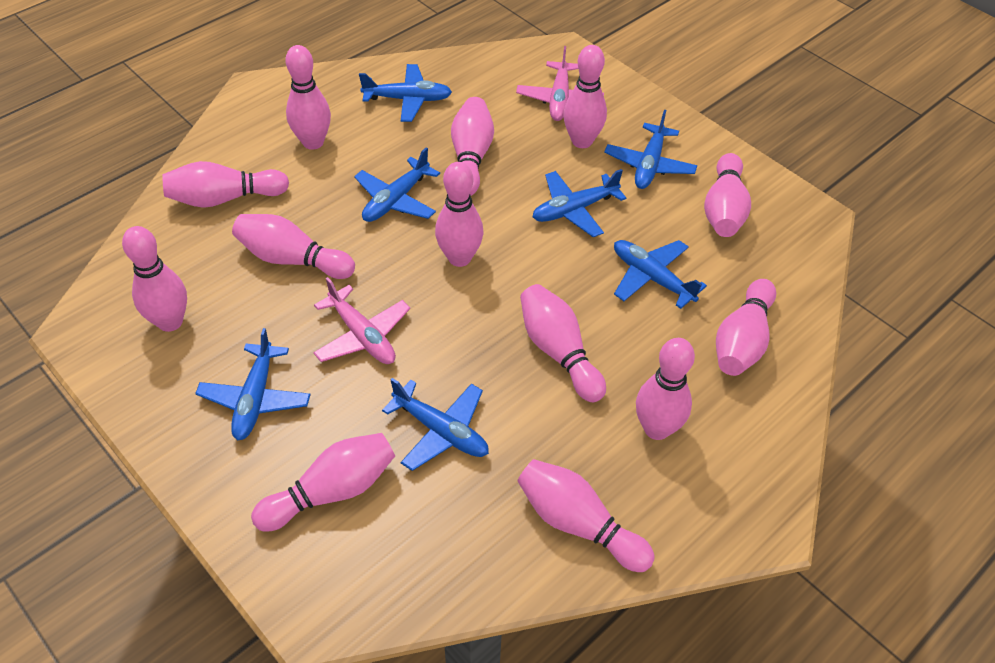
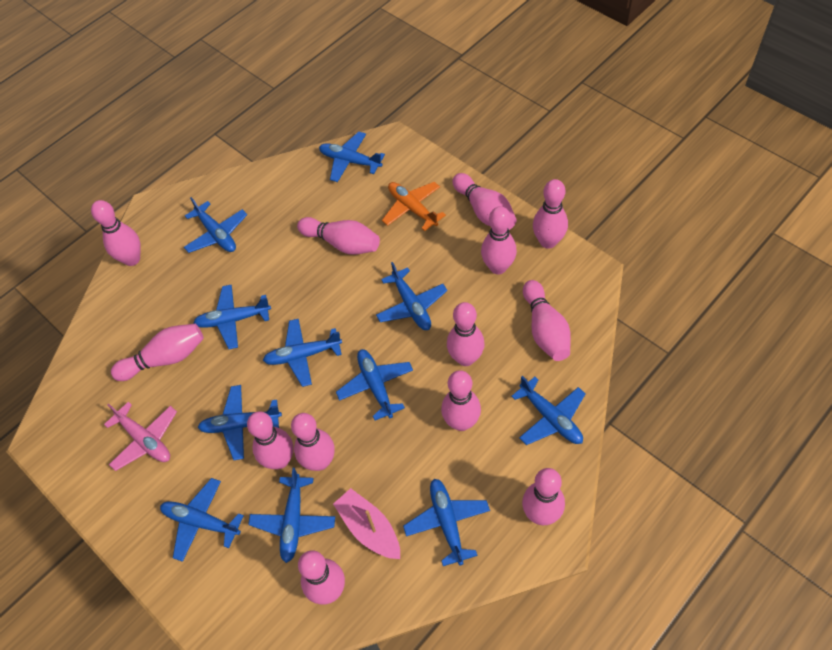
blue plane: 7 -> 11
orange plane: 0 -> 1
pink boat: 0 -> 1
pink plane: 2 -> 1

